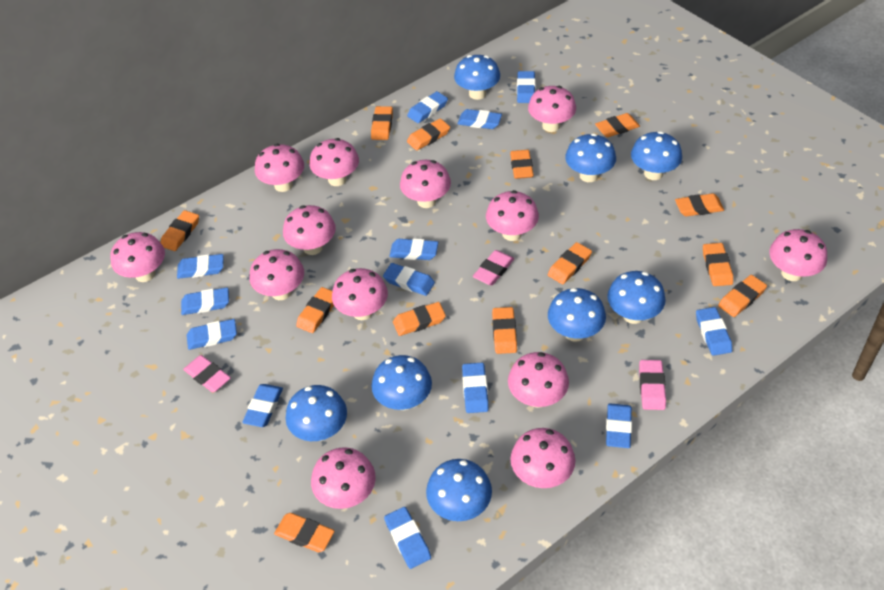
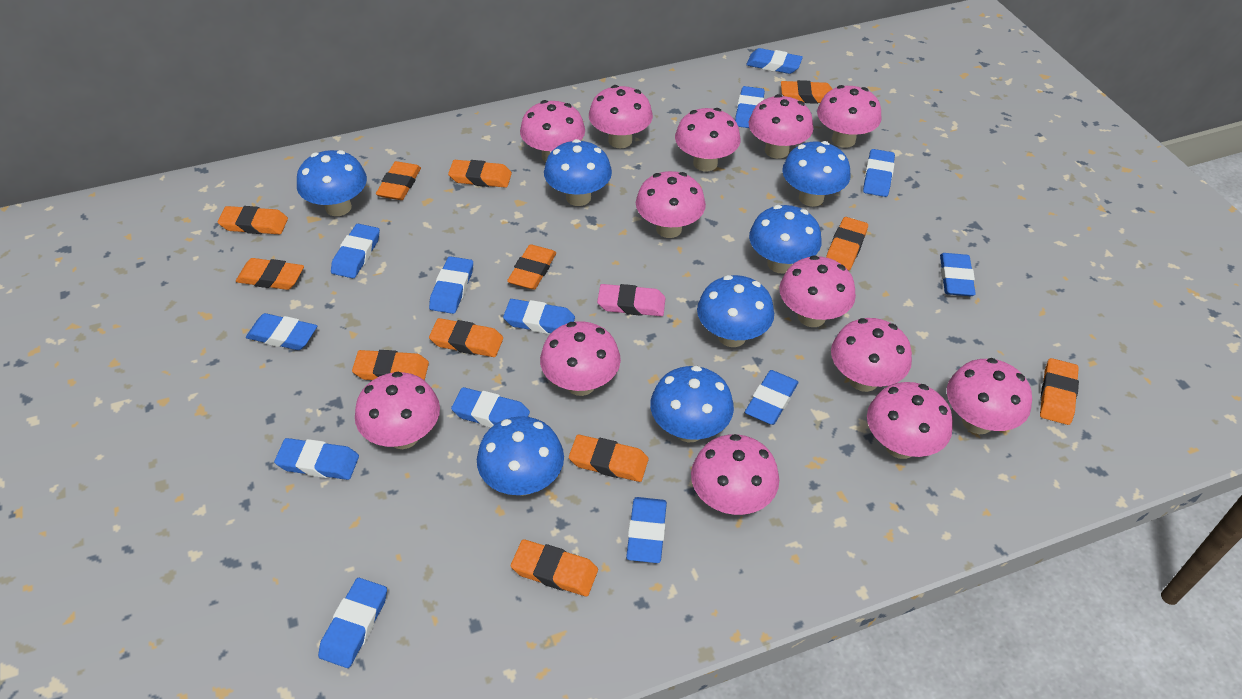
blue mushroom: 8 -> 7
orange eraser: 13 -> 12
pink eraser: 3 -> 1

